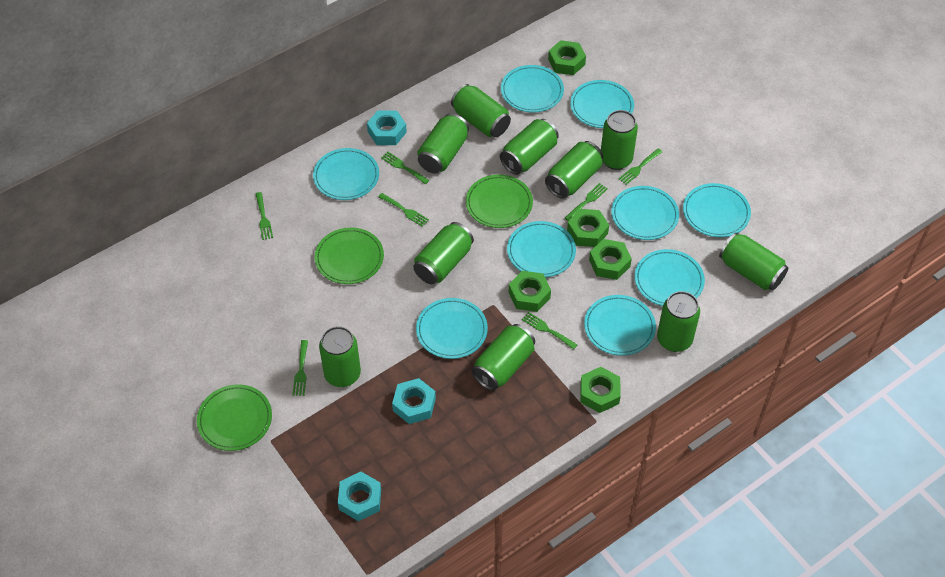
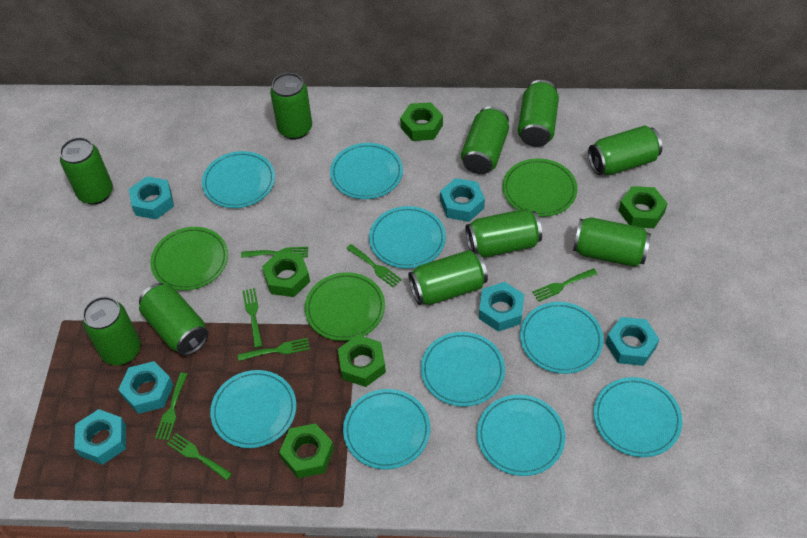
turquoise nut: 3 -> 6

